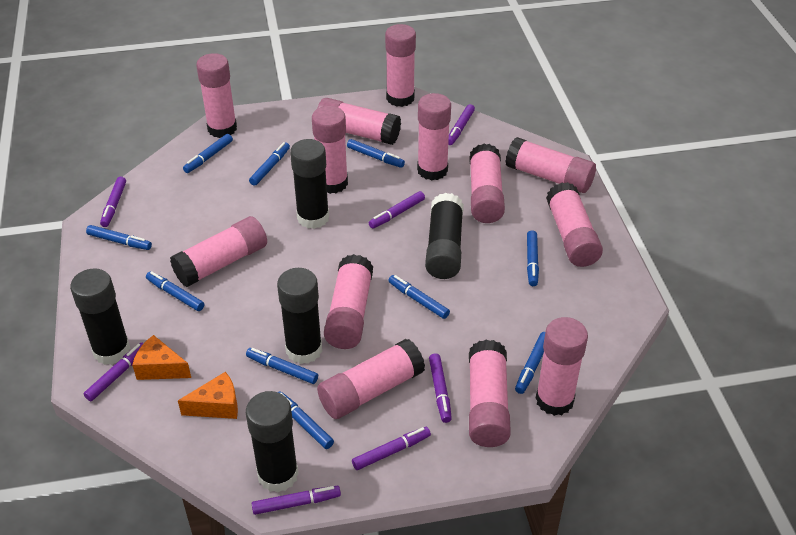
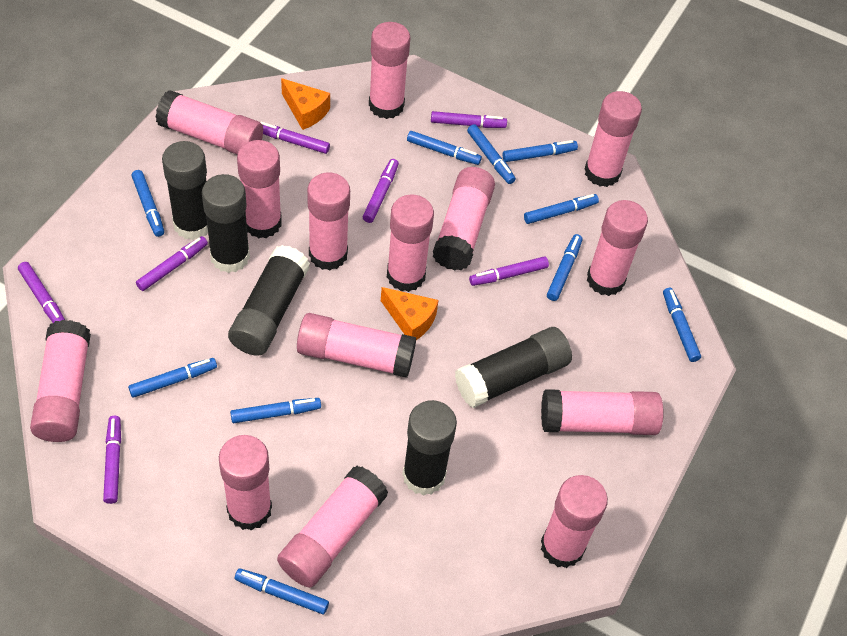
pink glue stick: 13 -> 14

